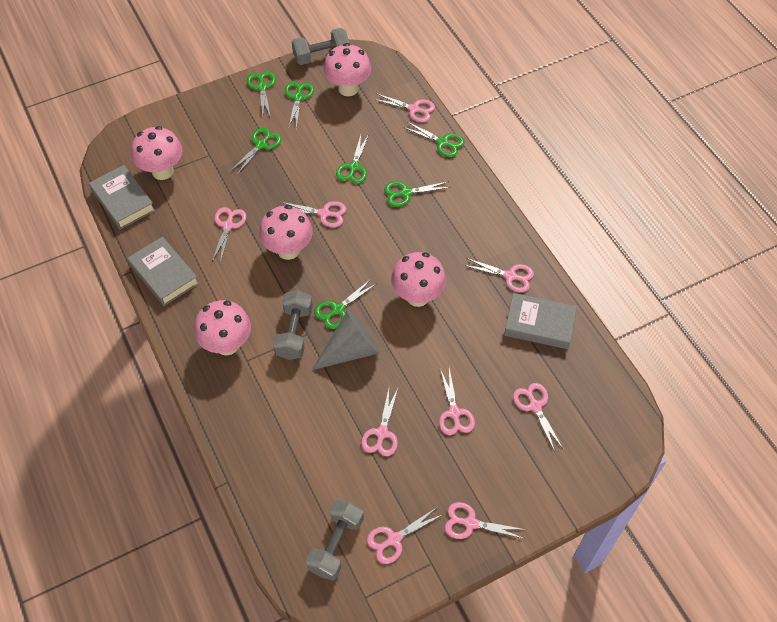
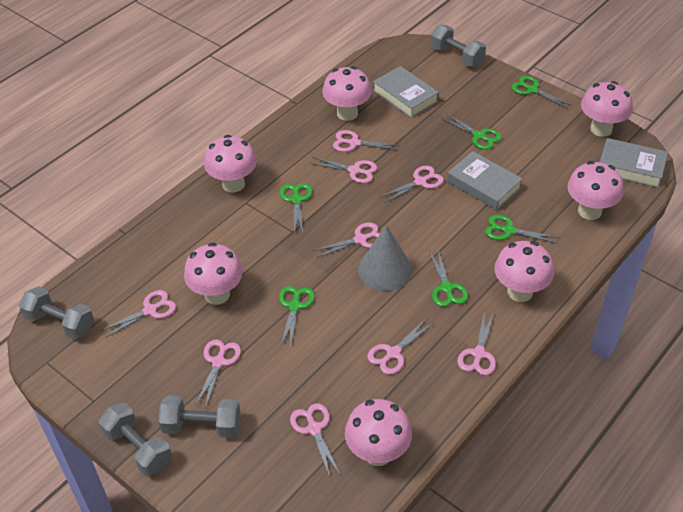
green scissors: 7 -> 6
grey dumbbell: 3 -> 4
pink mushroom: 5 -> 7

